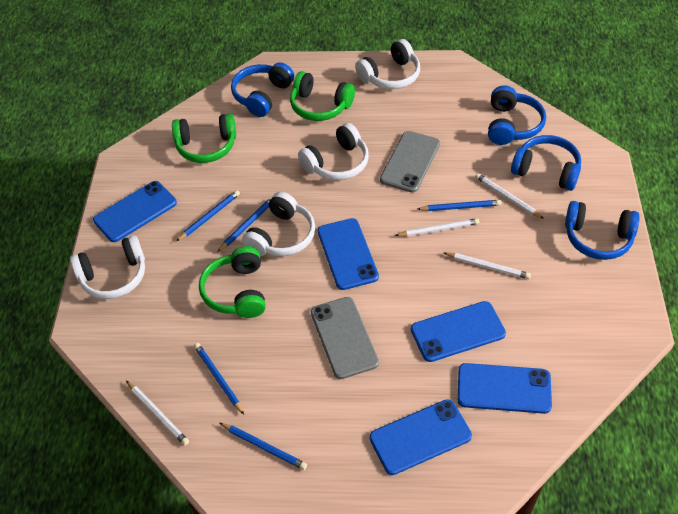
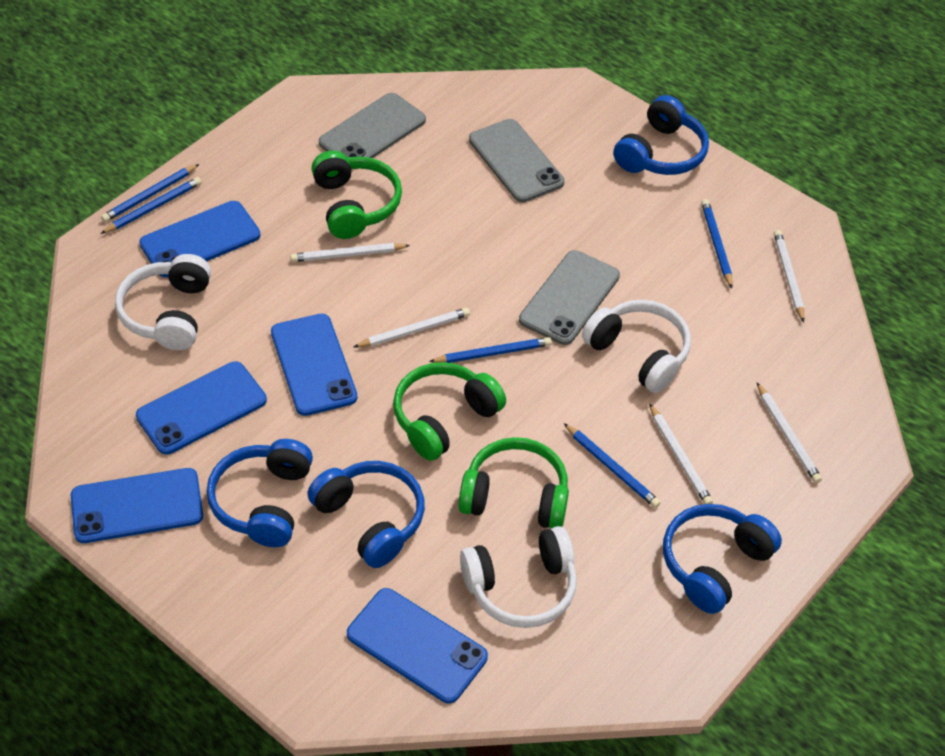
grey phone: 2 -> 3
white headphones: 4 -> 3
white pencil: 4 -> 5

